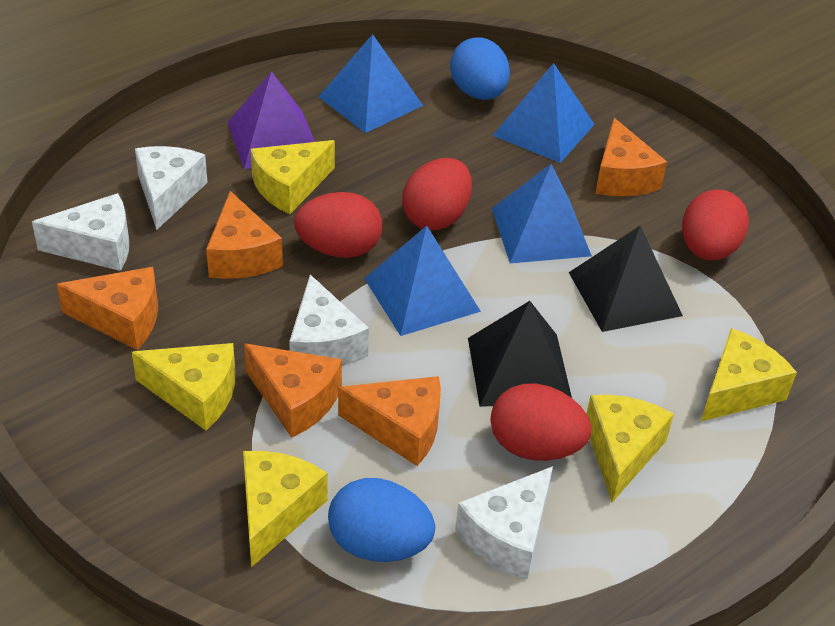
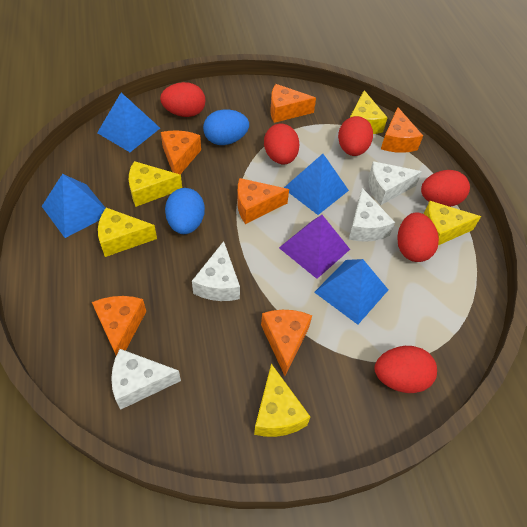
black pyramid: 2 -> 0
orange cheese: 5 -> 6
red egg: 4 -> 6

